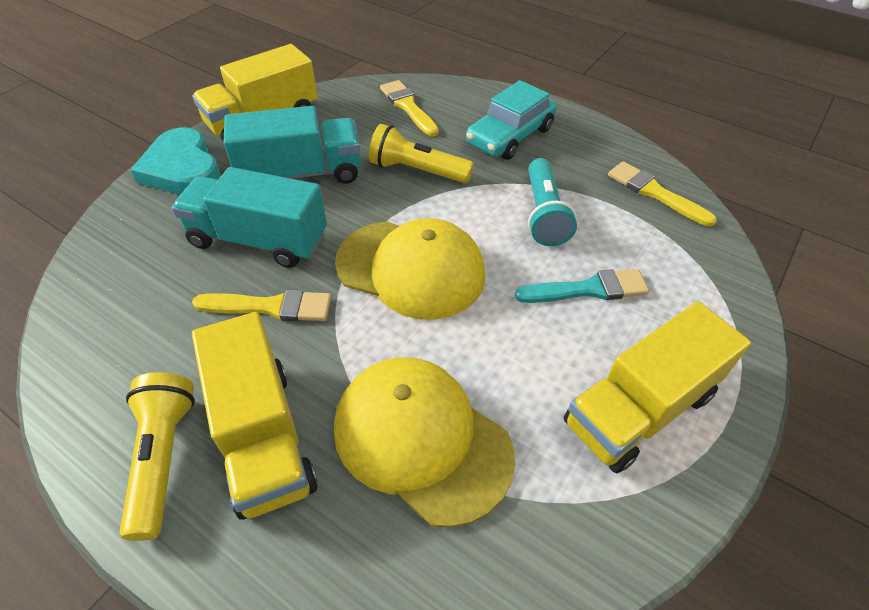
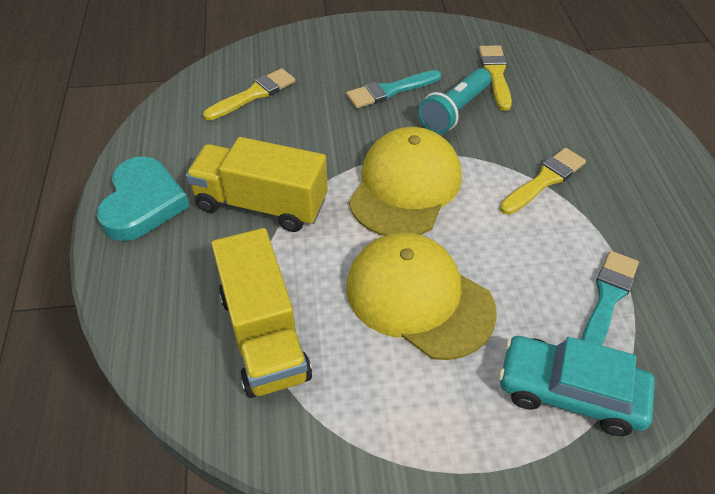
turquoise brush: 1 -> 2
turquoise truck: 2 -> 0
yellow flashlight: 2 -> 0
yellow truck: 3 -> 2

